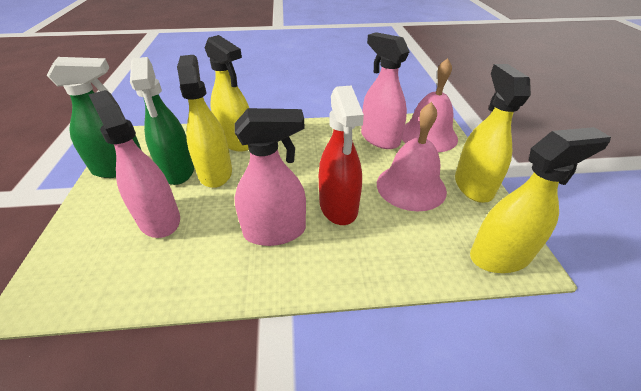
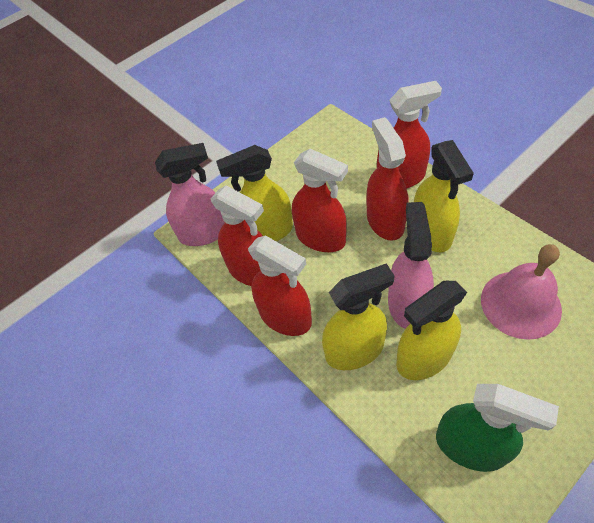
green spray bottle: 2 -> 1
pink bell: 2 -> 1
pink spray bottle: 3 -> 2
red spray bottle: 1 -> 5

